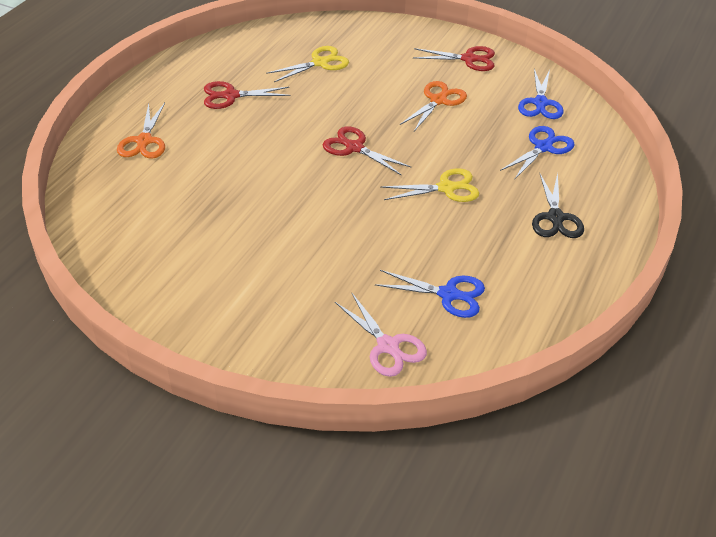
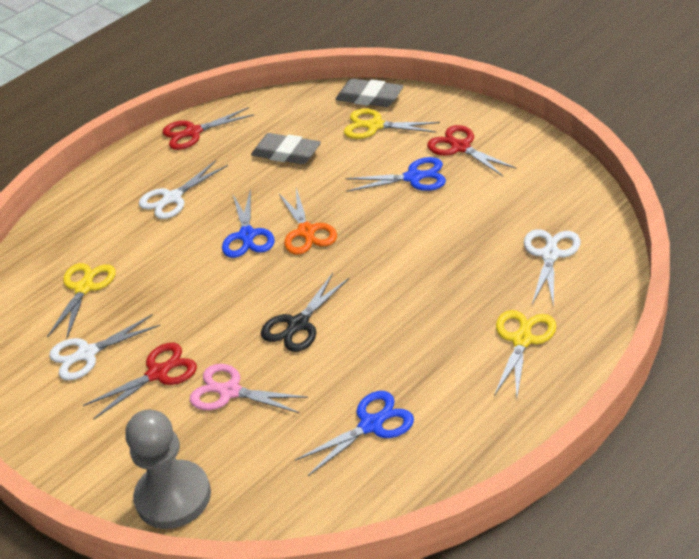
grey eraser: 0 -> 2
grey pawn: 0 -> 1
orange scissors: 2 -> 1
white scissors: 0 -> 3
yellow scissors: 2 -> 3

